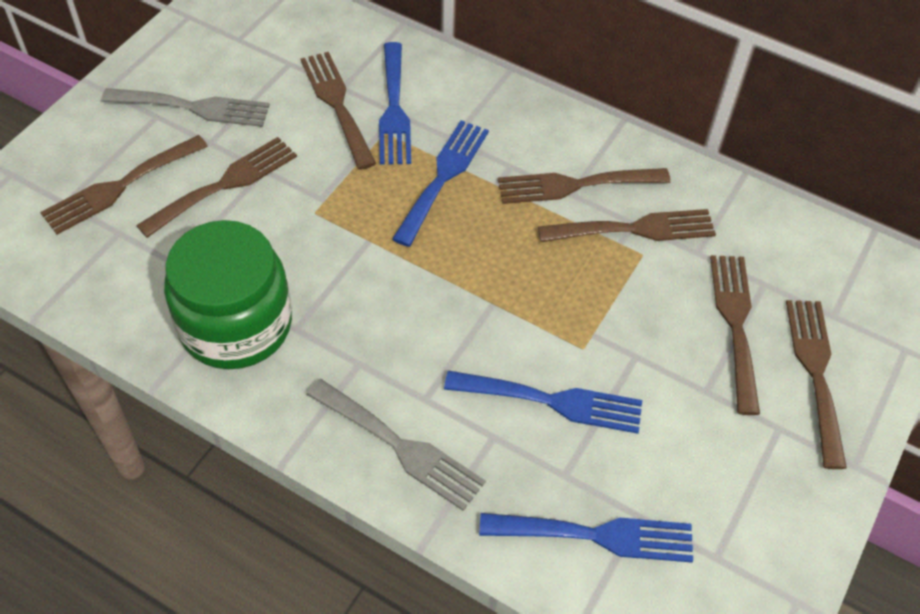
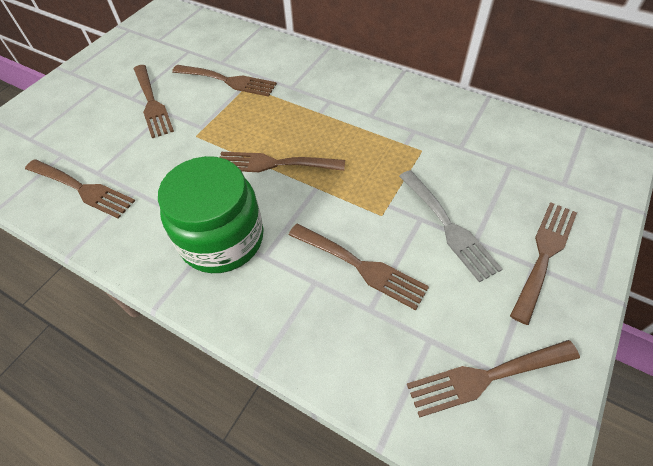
blue fork: 4 -> 0
grey fork: 2 -> 1

